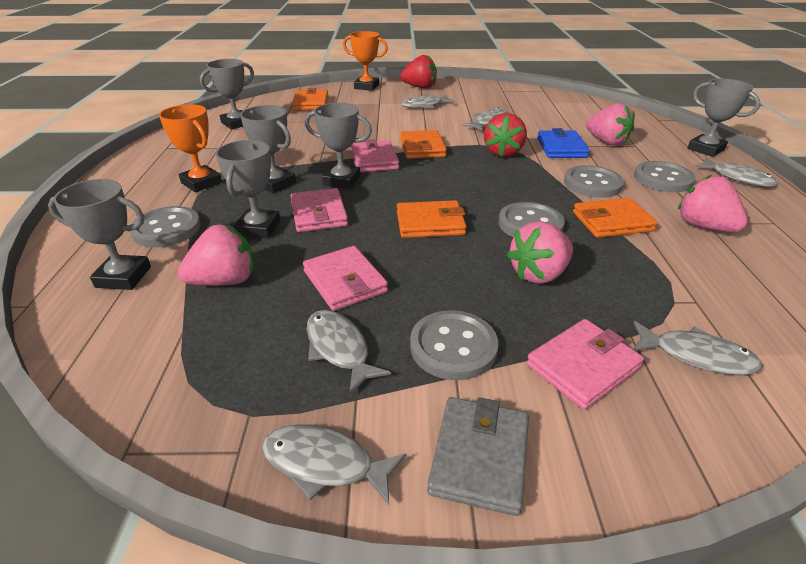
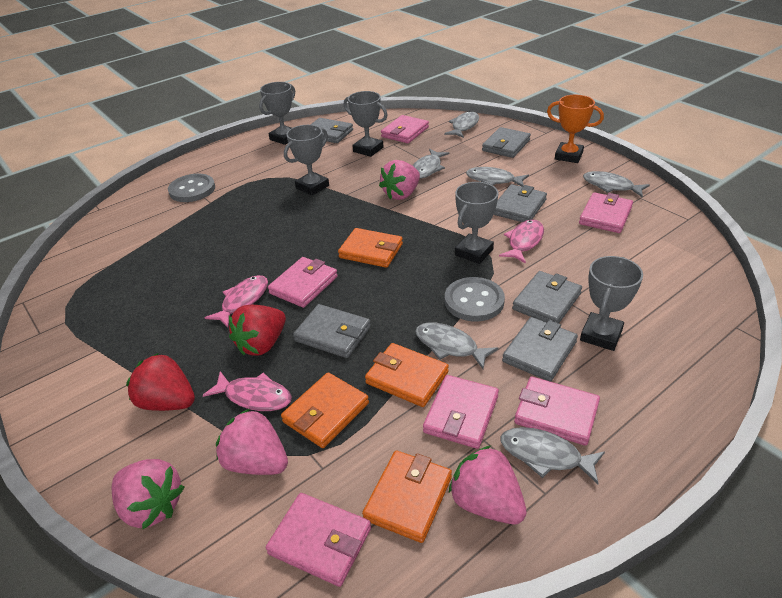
blue wallet: 1 -> 0
grey button: 5 -> 2
grey trophy: 6 -> 5
grey wallet: 1 -> 6
orange trophy: 2 -> 1
pink fish: 0 -> 3
pink wallet: 4 -> 6

